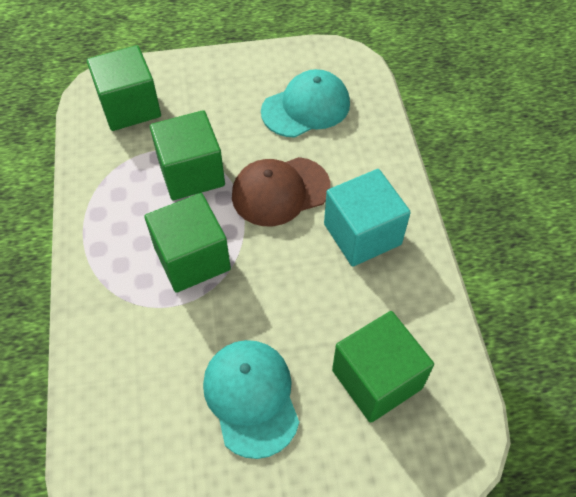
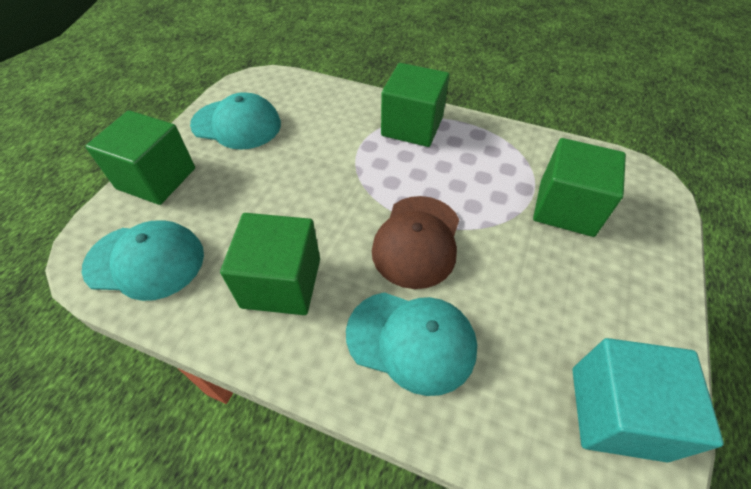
turquoise cap: 2 -> 3

